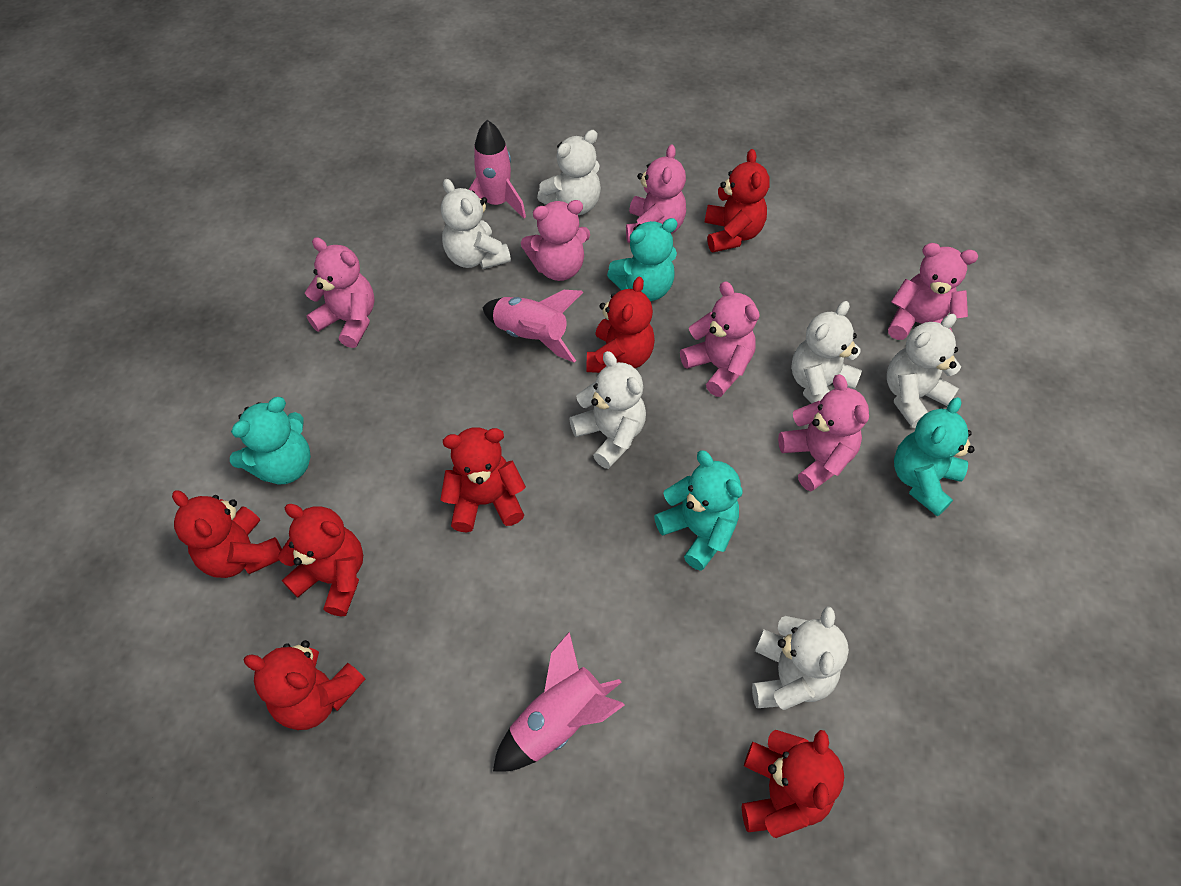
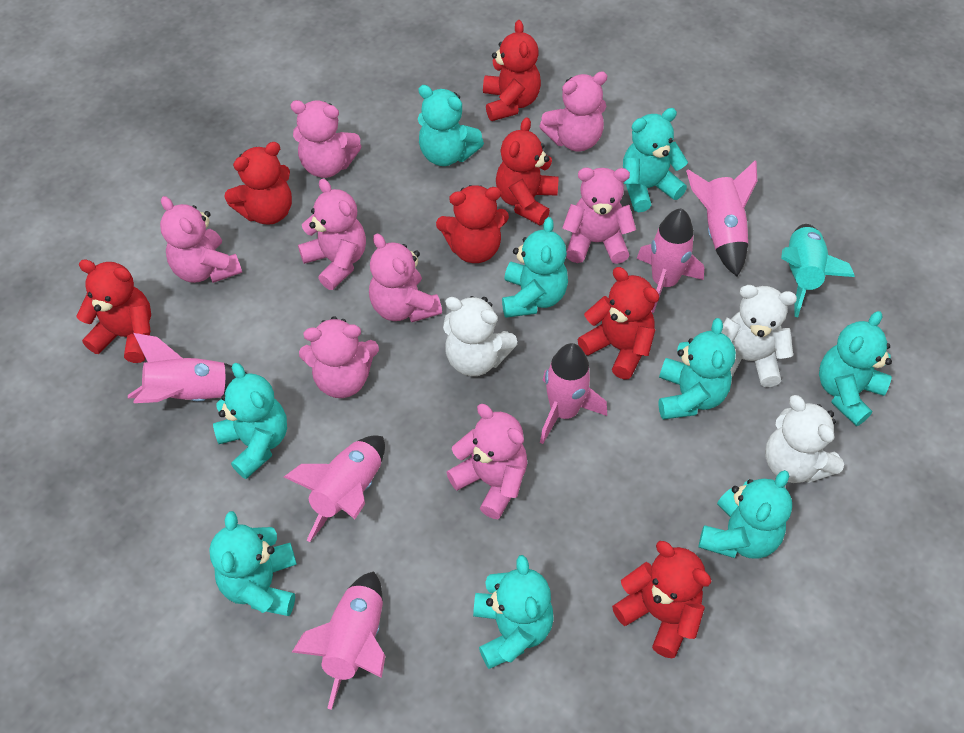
pink rocket: 3 -> 6
pink teddy bear: 6 -> 8
turquoise rocket: 0 -> 1
turquoise teddy bear: 4 -> 9
white teddy bear: 6 -> 3

